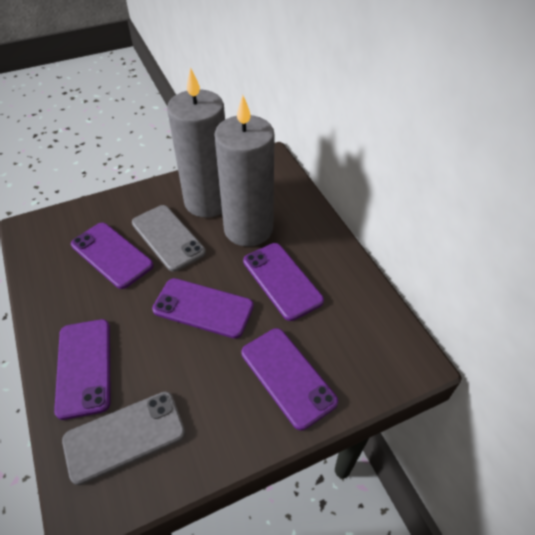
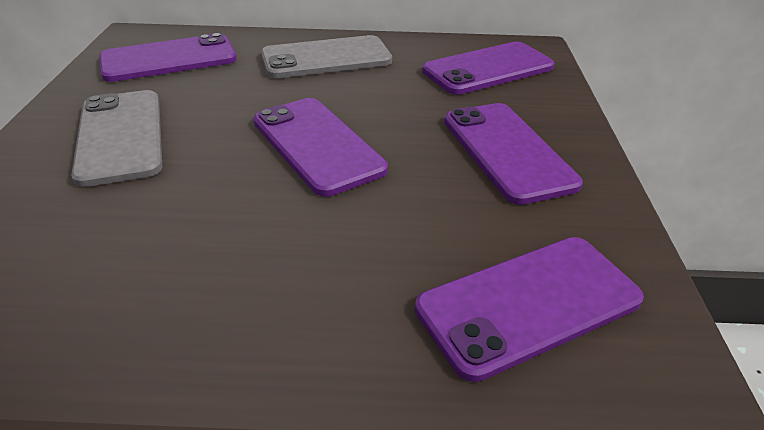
grey candle: 2 -> 0

